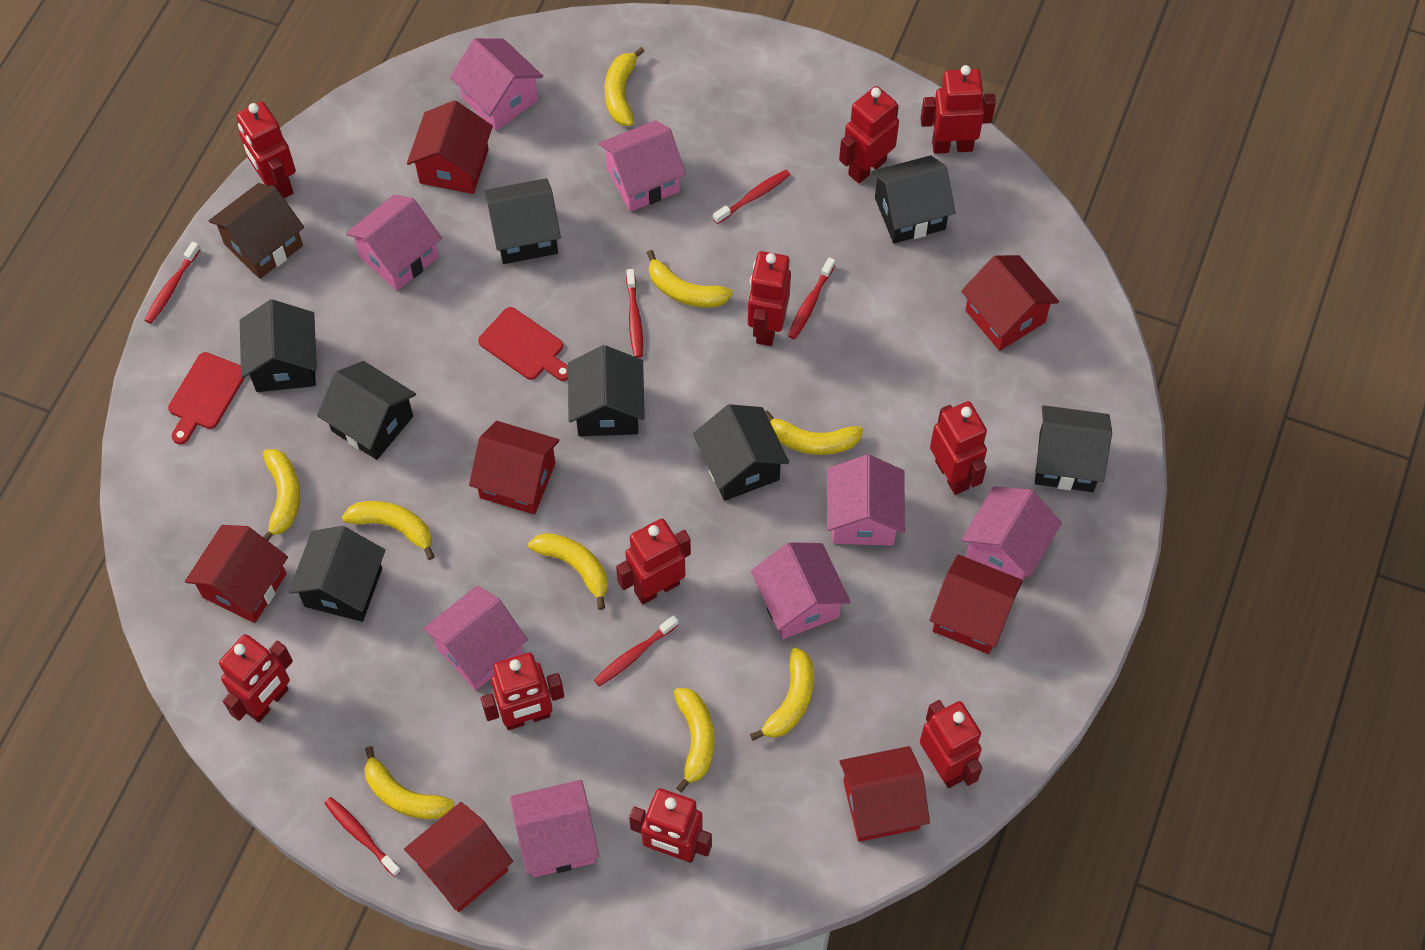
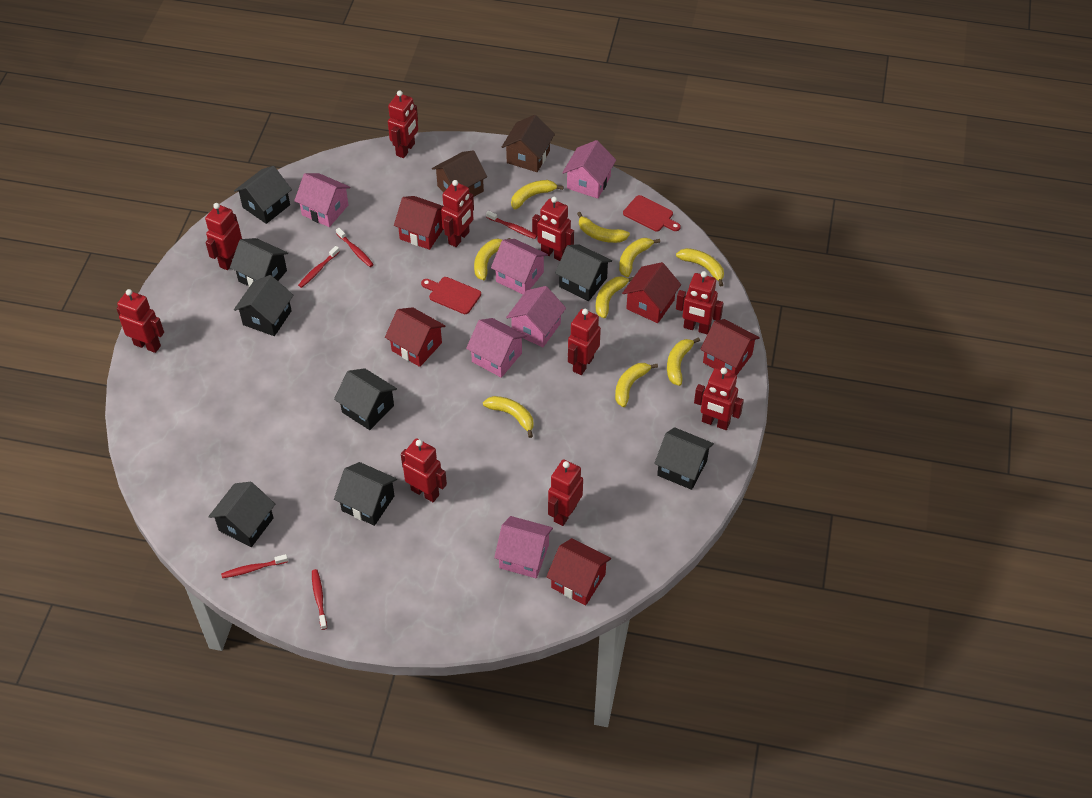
brown house: 1 -> 2
pink house: 8 -> 6
red house: 7 -> 5
red toothbrush: 6 -> 5

